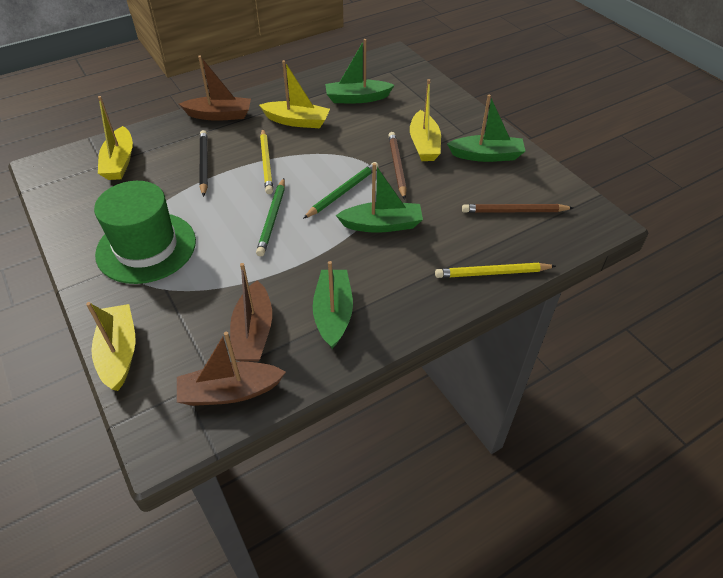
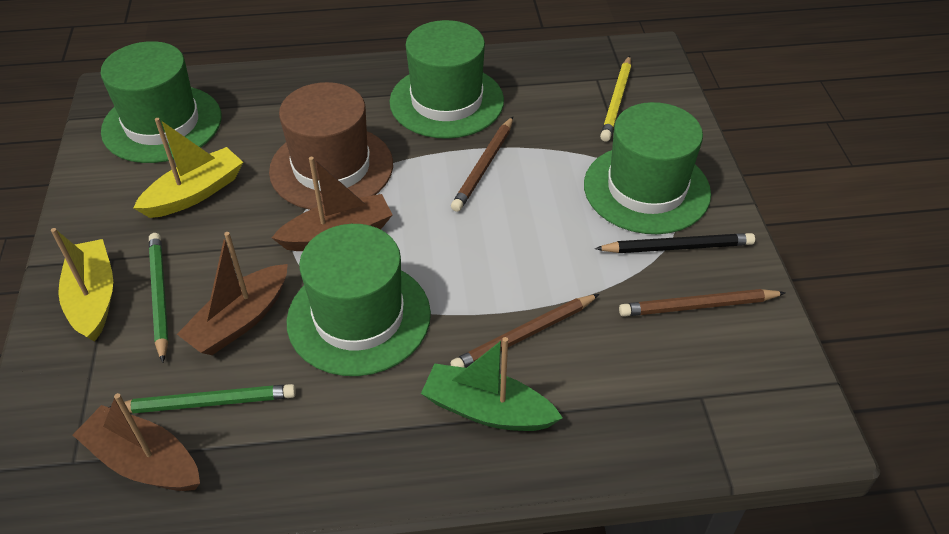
brown hat: 0 -> 1
brown pencil: 2 -> 3
green boat: 4 -> 1
green hat: 1 -> 4
yellow boat: 4 -> 2
yellow pencil: 2 -> 1

